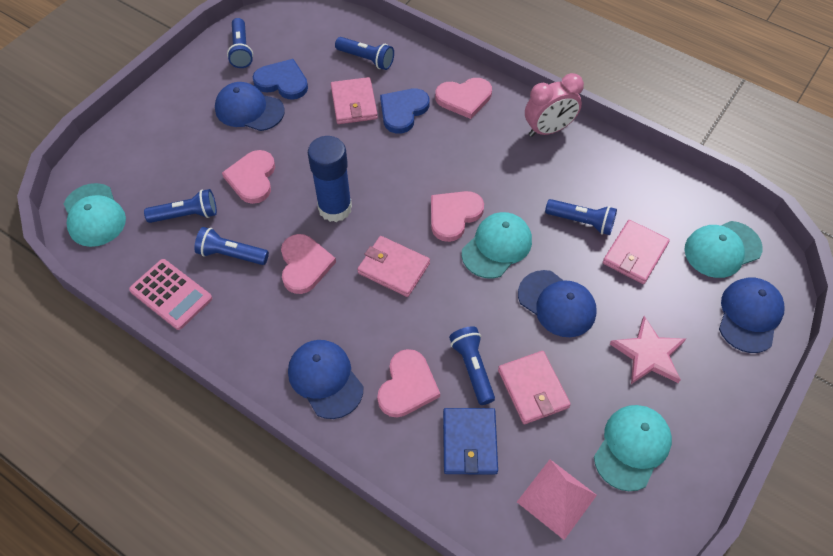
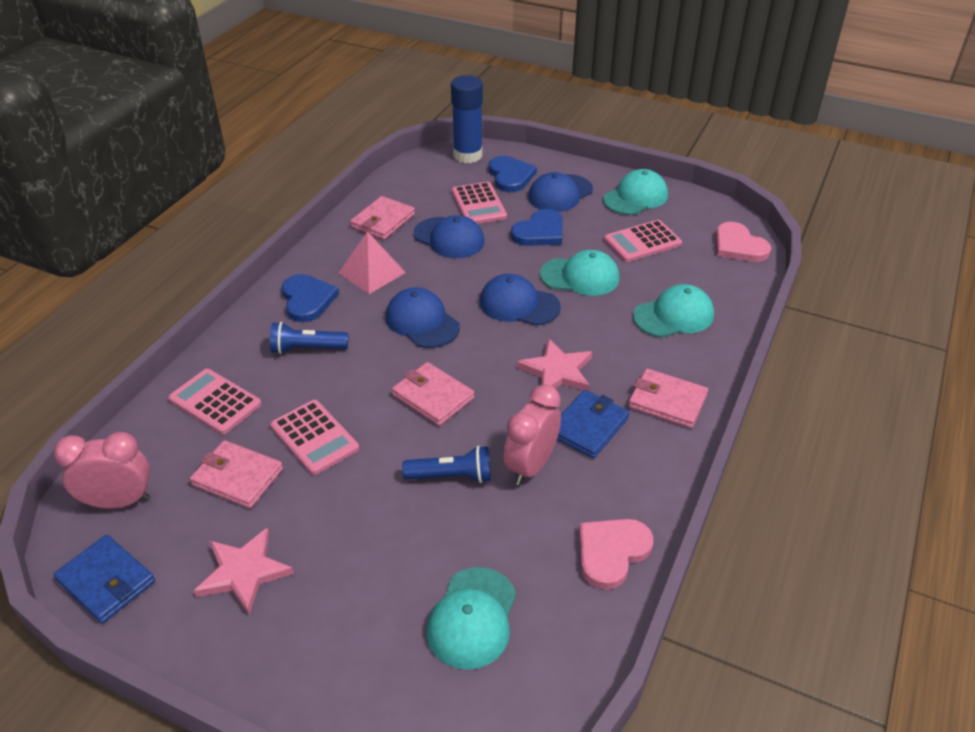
blue flashlight: 6 -> 2
blue heart: 2 -> 3
blue wallet: 1 -> 2
pink calculator: 1 -> 4
pink clock: 1 -> 2
pink heart: 5 -> 2
pink star: 1 -> 2

